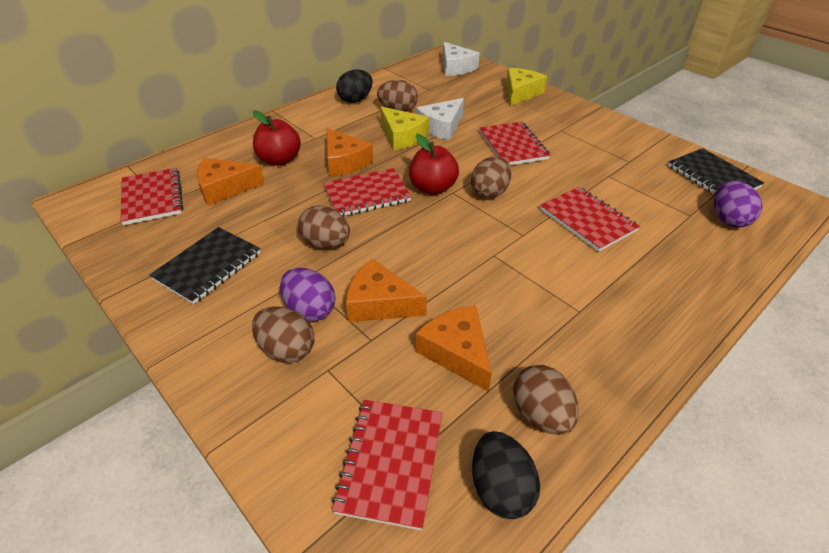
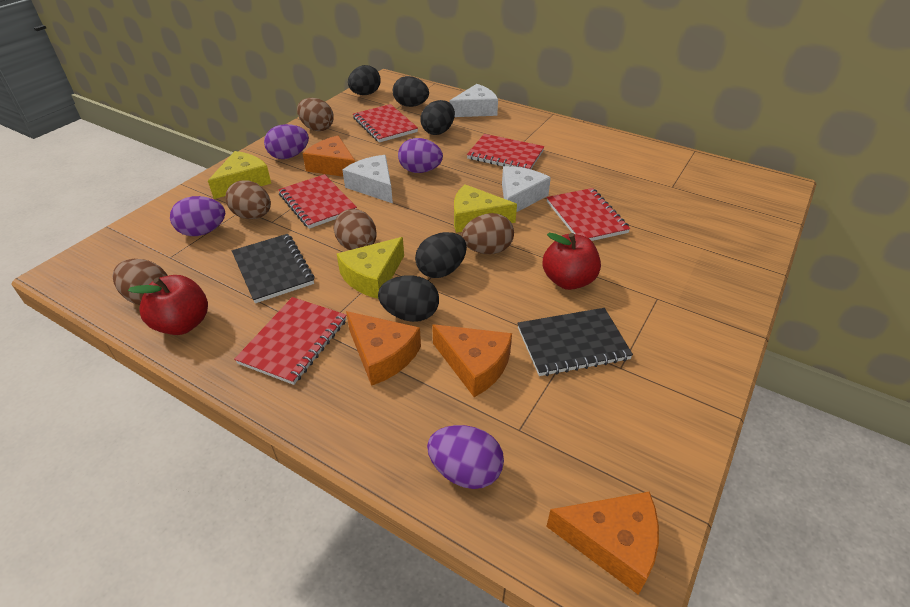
black egg: 2 -> 5
purple egg: 2 -> 4
white cheese: 2 -> 3
yellow cheese: 2 -> 3

